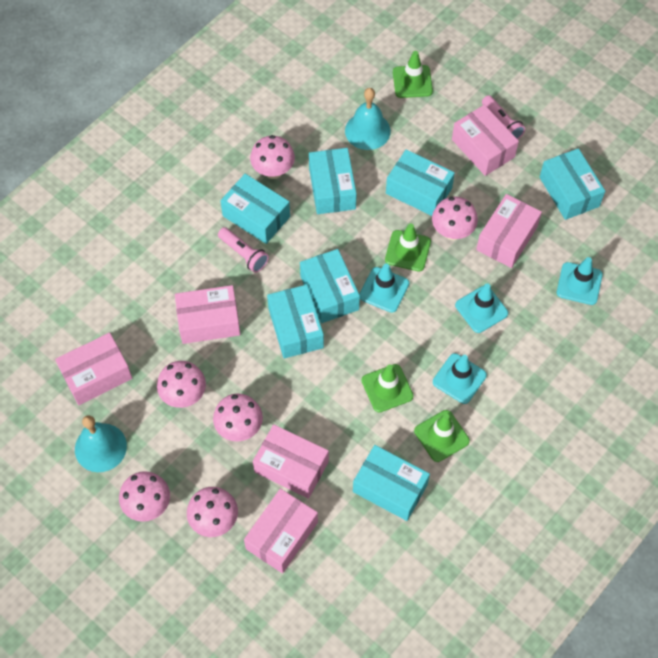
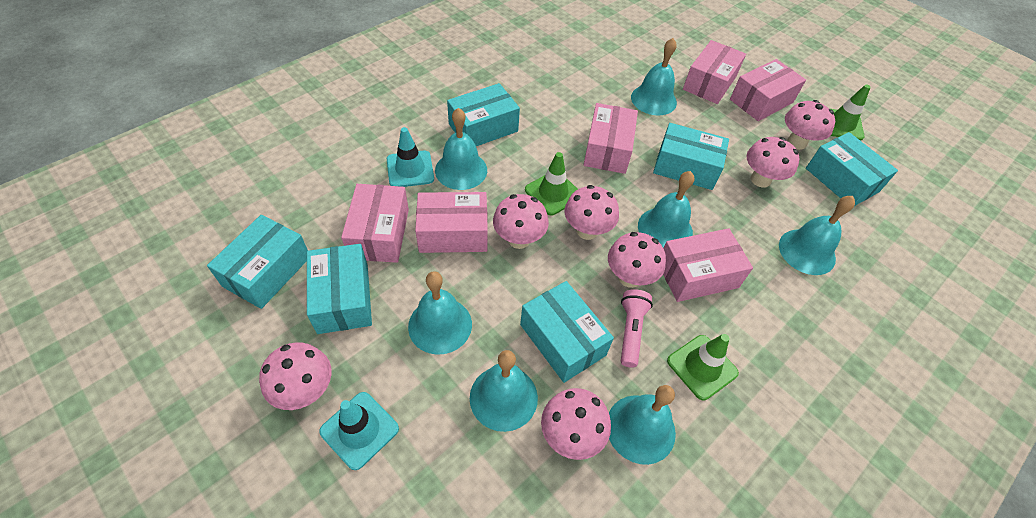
green traffic cone: 4 -> 3
pink flashlight: 2 -> 1
pink mushroom: 6 -> 7
turquoise bell: 2 -> 7
turquoise box: 7 -> 6
turquoise traffic cone: 4 -> 2

